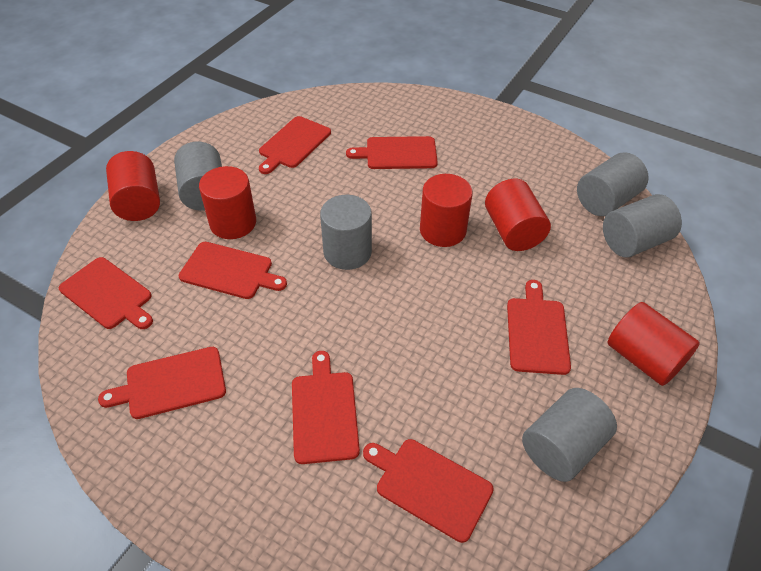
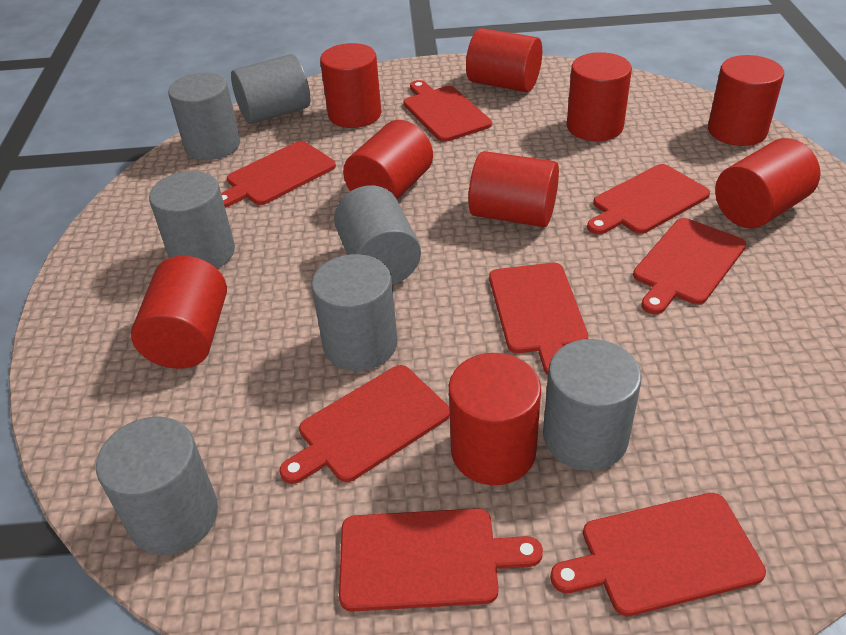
grey cylinder: 5 -> 7
red cylinder: 5 -> 9

